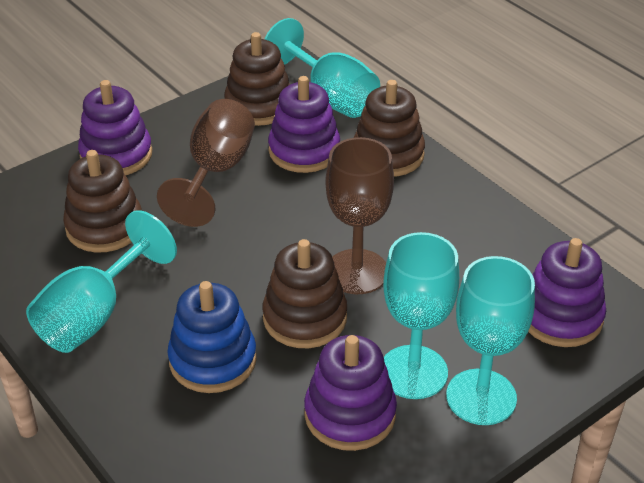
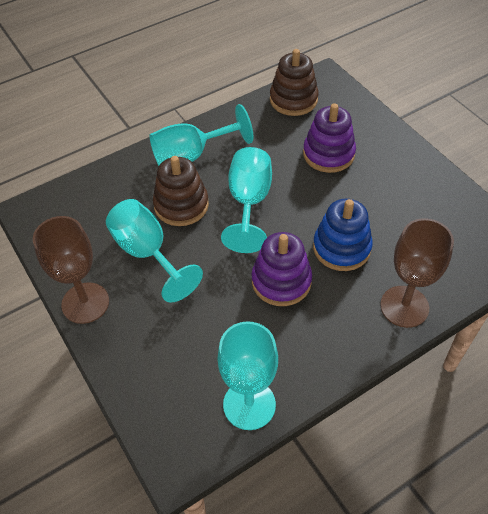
brown stacking toy: 4 -> 2
purple stacking toy: 4 -> 2

